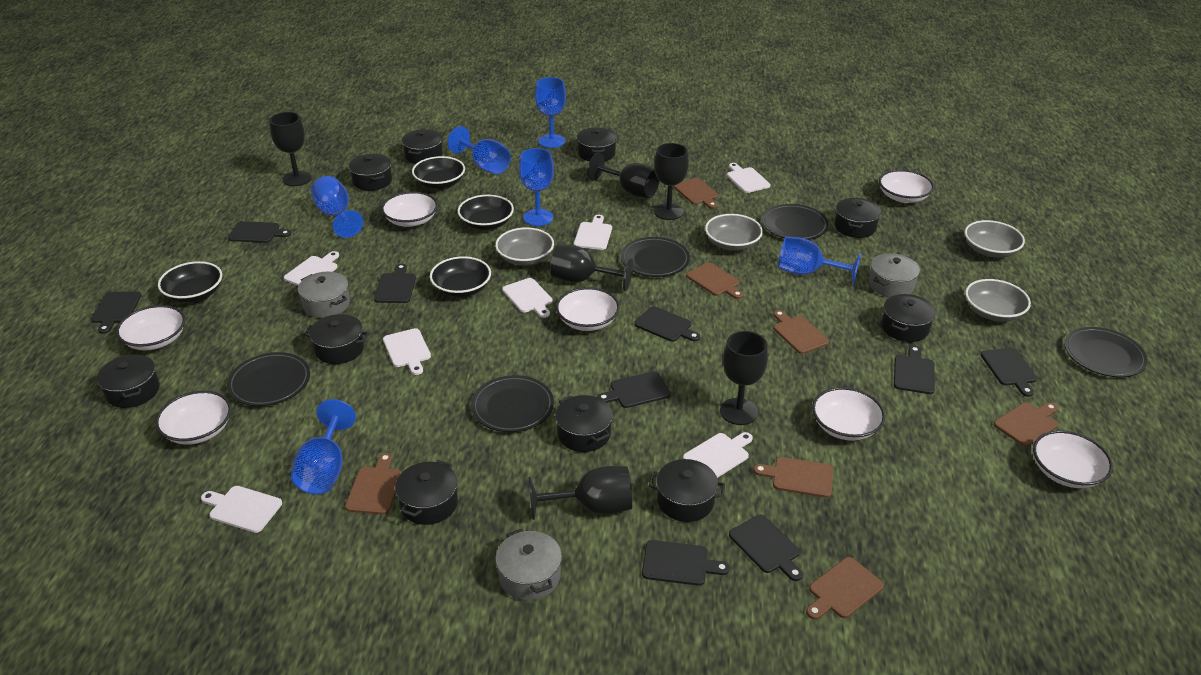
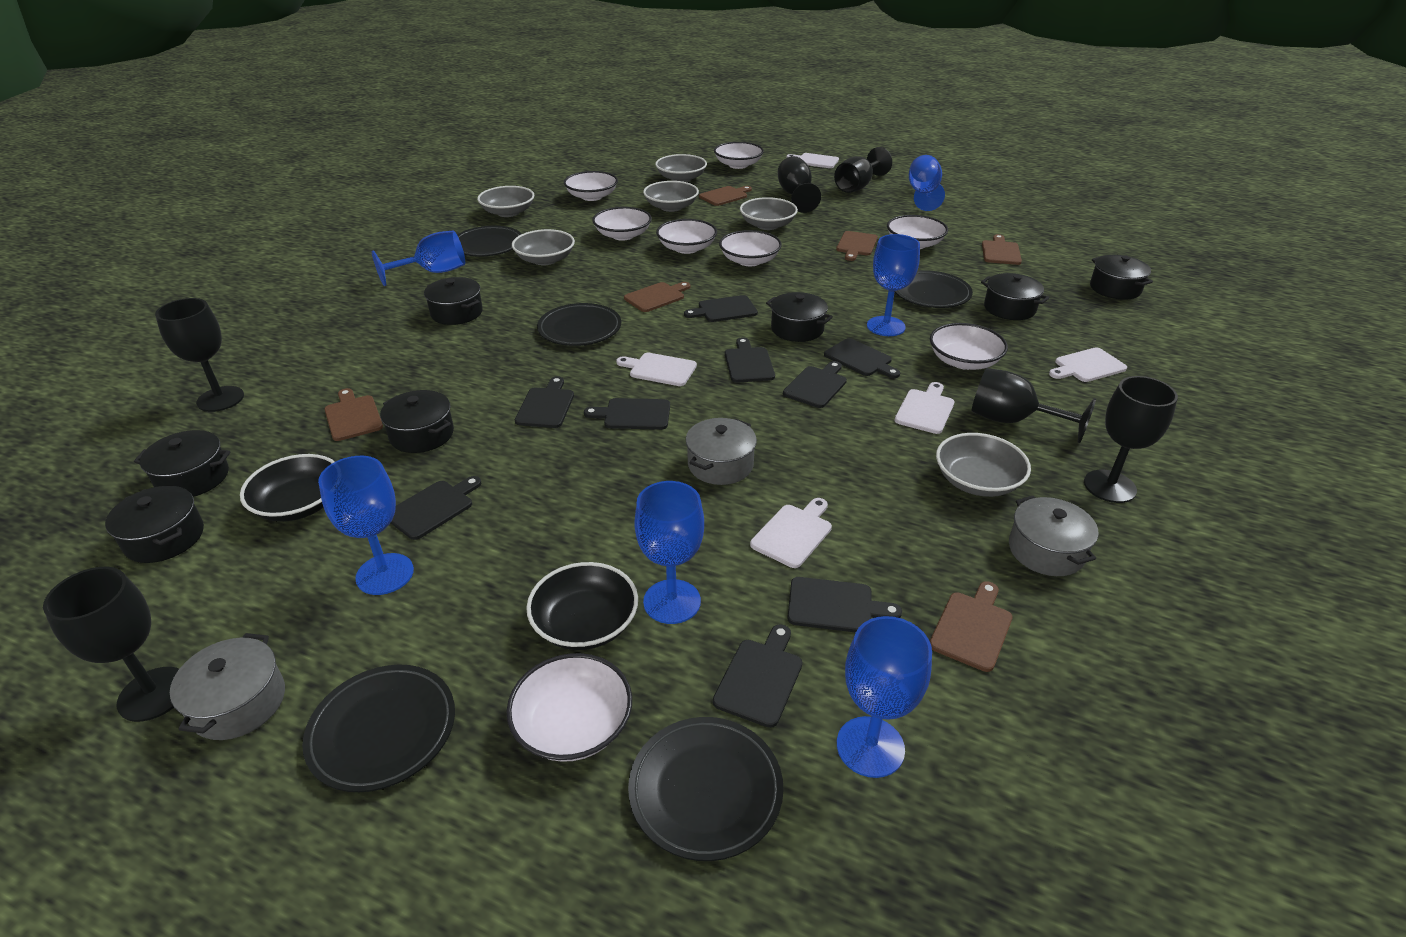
black bowl: 4 -> 2
black pot: 10 -> 7
brown cutting board: 7 -> 6
grey bowl: 4 -> 6
white bowl: 7 -> 8
white cutting board: 7 -> 5

